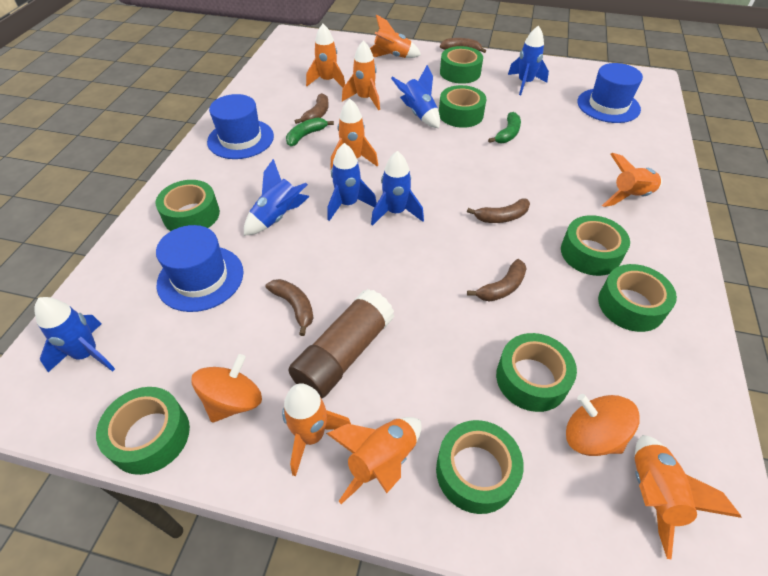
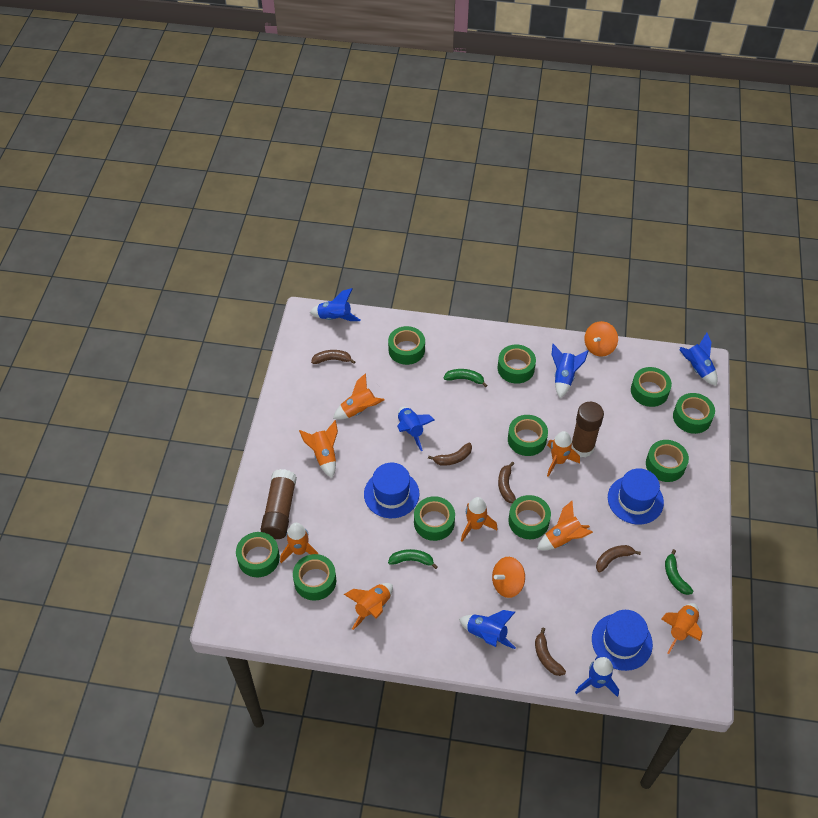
brown glue stick: 1 -> 2
green banana: 2 -> 3
green tape: 8 -> 10

